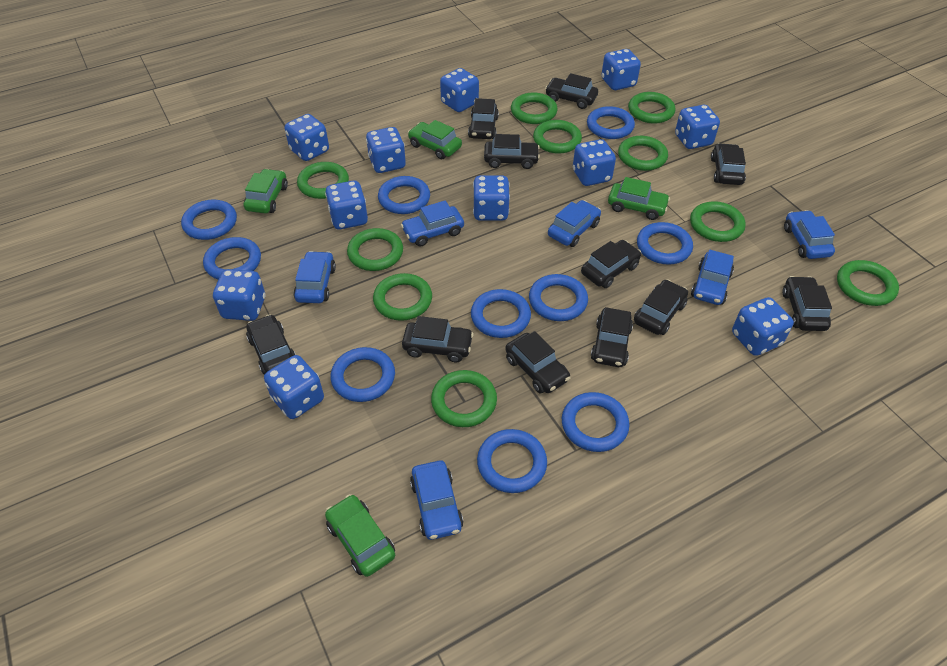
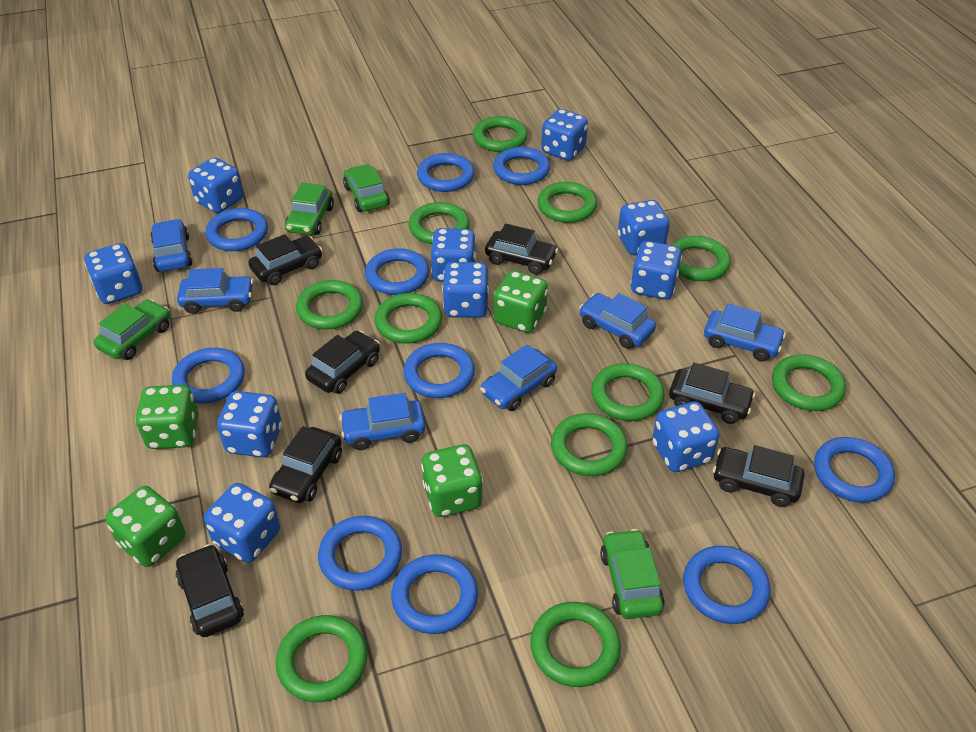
black car: 11 -> 7
blue dice: 11 -> 10
green dice: 0 -> 4
green ring: 10 -> 11

